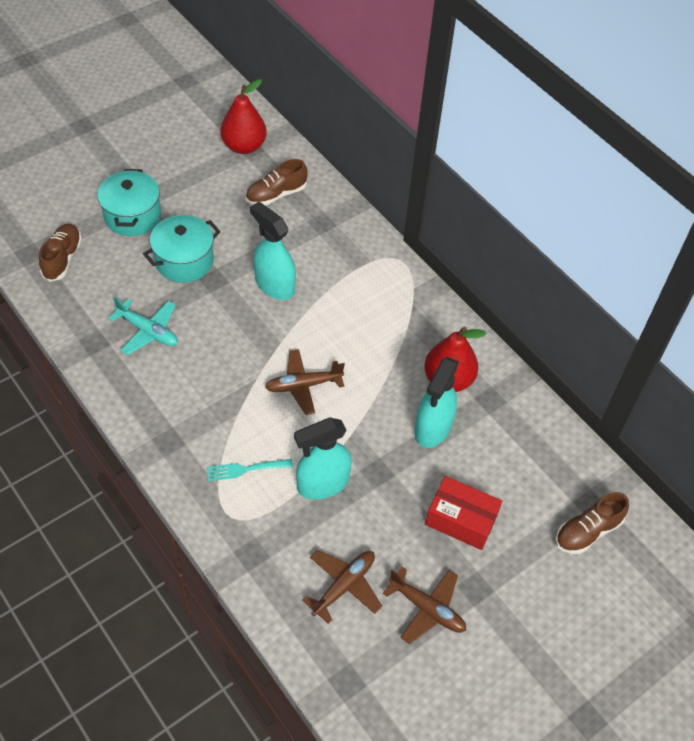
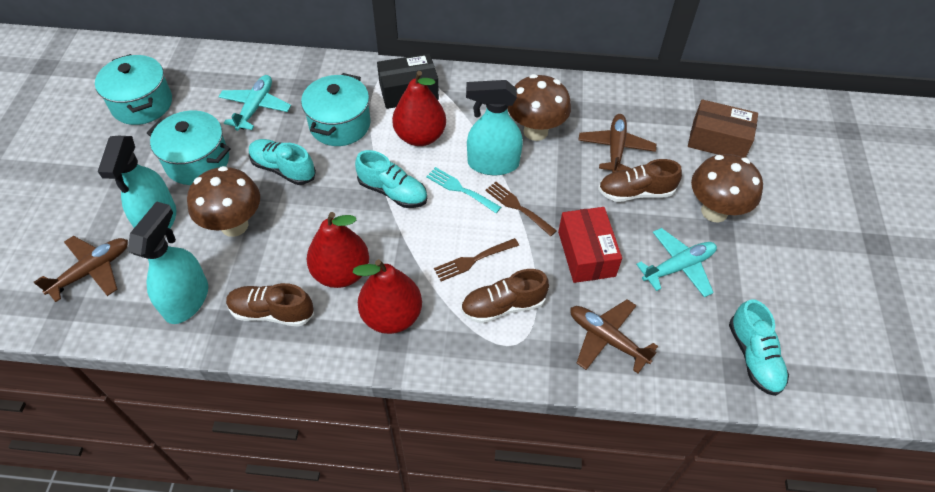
black box: 0 -> 1
brown box: 0 -> 1
brown fork: 0 -> 2
brown mushroom: 0 -> 3
red pear: 2 -> 3
turquoise plane: 1 -> 2
turquoise pot: 2 -> 3
turquoise shoe: 0 -> 3

